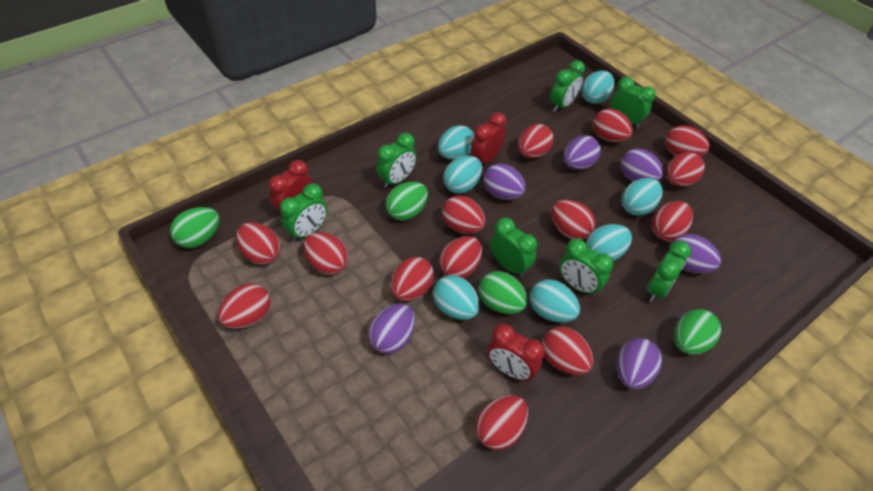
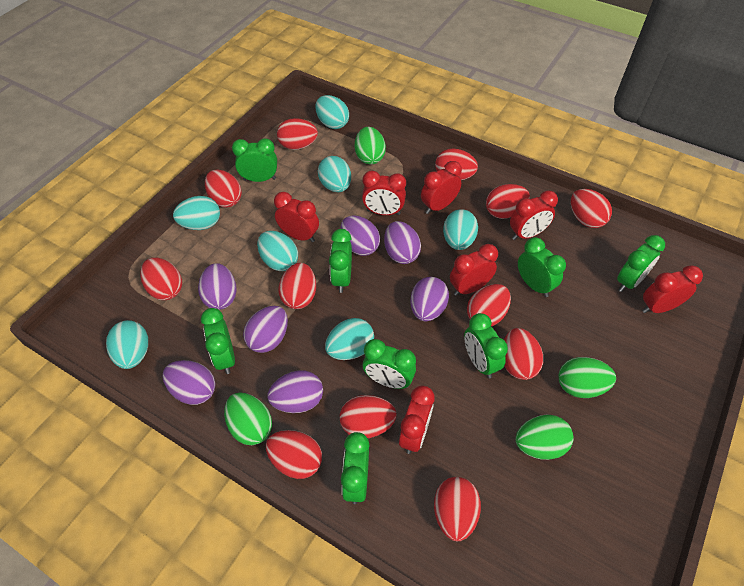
green clock: 7 -> 8
purple egg: 6 -> 7
red clock: 3 -> 7
red egg: 14 -> 12

